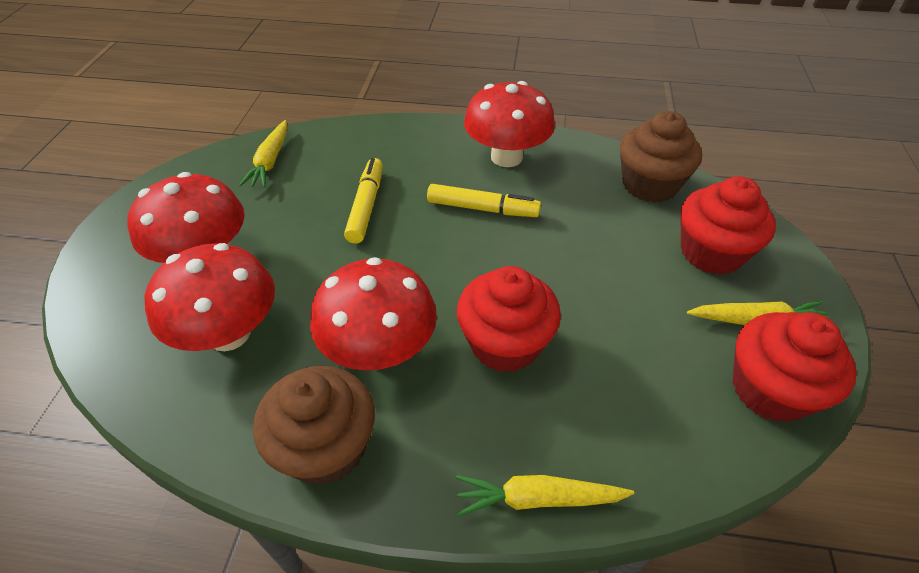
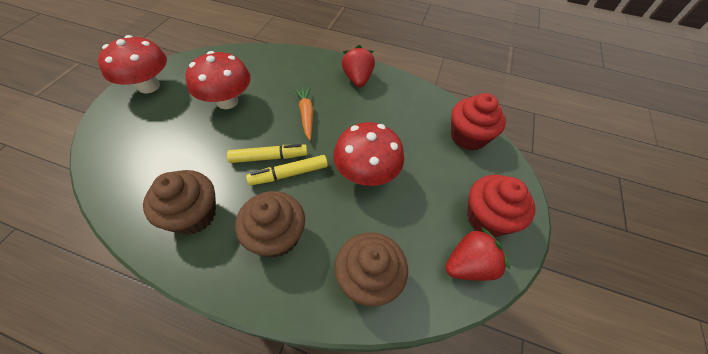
brown cupcake: 2 -> 3
orange carrot: 0 -> 1
red cupcake: 3 -> 2
red mushroom: 4 -> 3
red strawberry: 0 -> 2
yellow carrot: 3 -> 0

